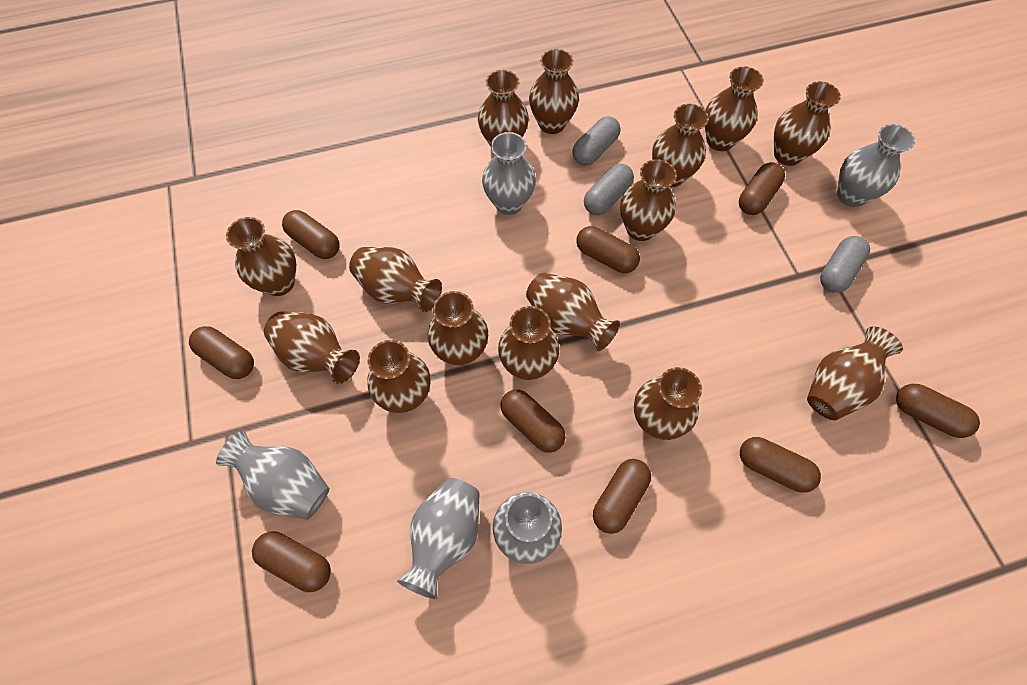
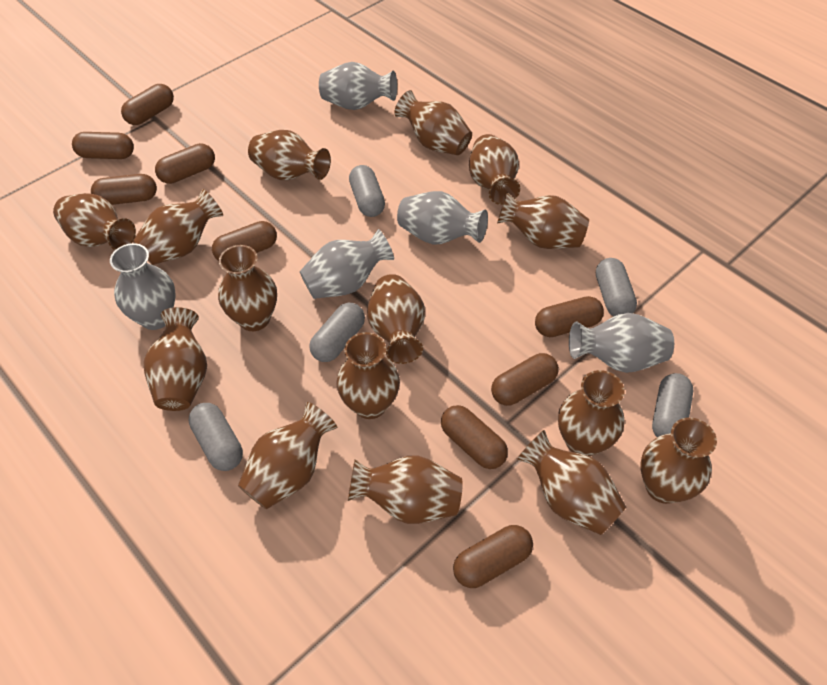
grey capsule: 3 -> 5

